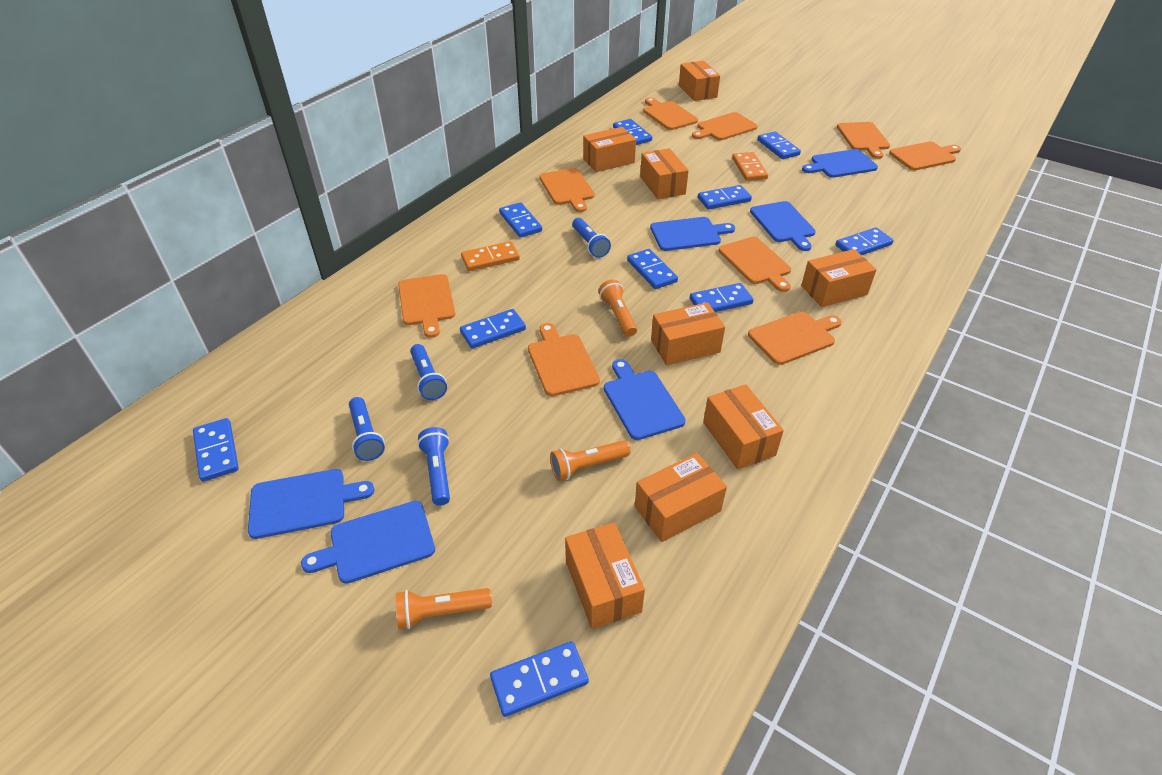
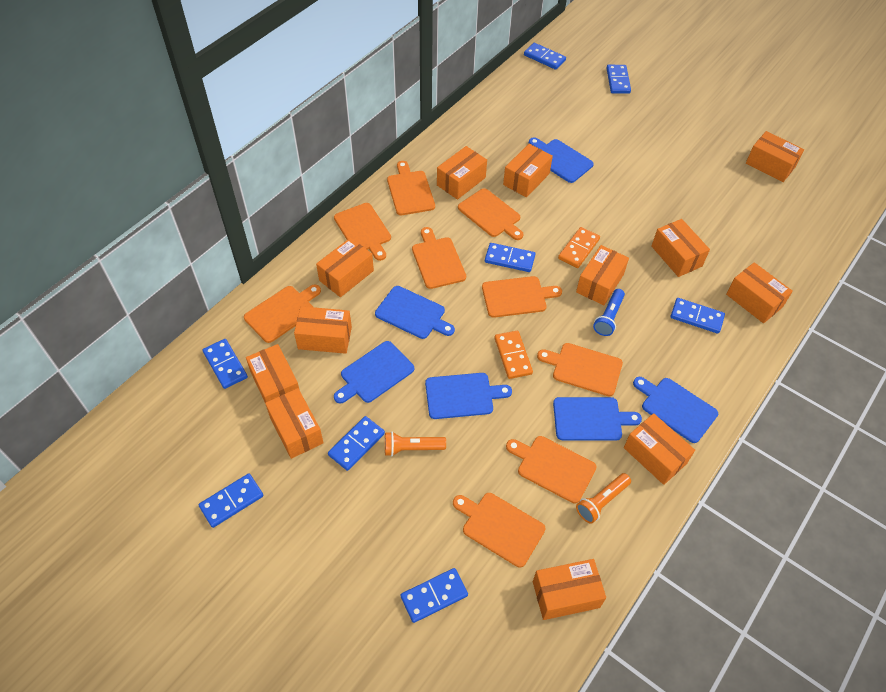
blue domino: 10 -> 8
blue flashlight: 4 -> 1
orange box: 8 -> 12
orange flashlight: 3 -> 2

